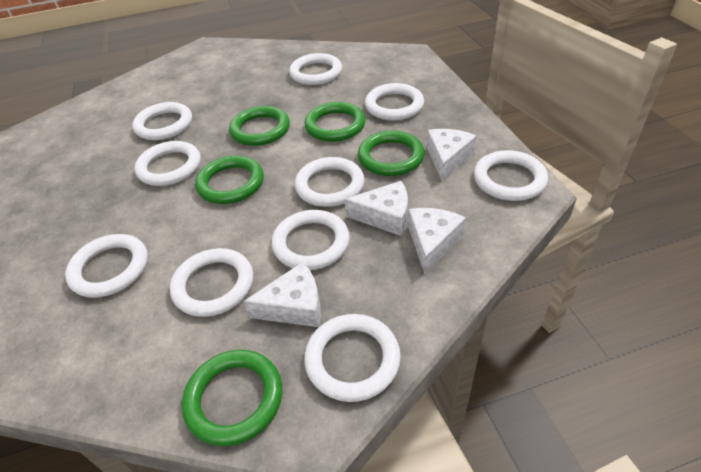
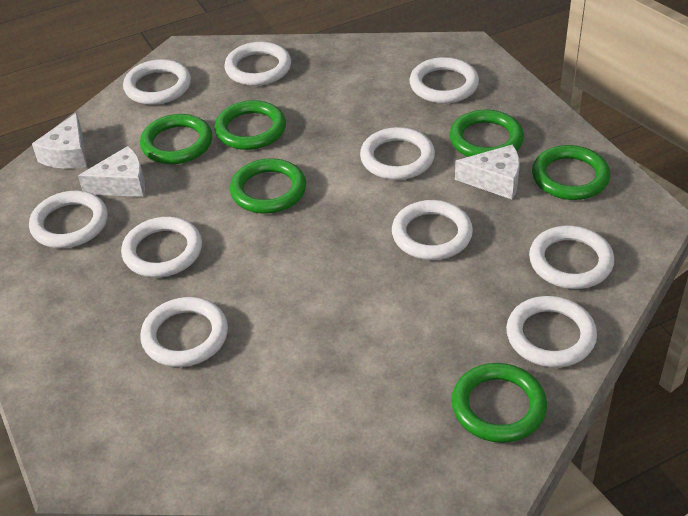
green ring: 5 -> 6
white cheese: 4 -> 3

